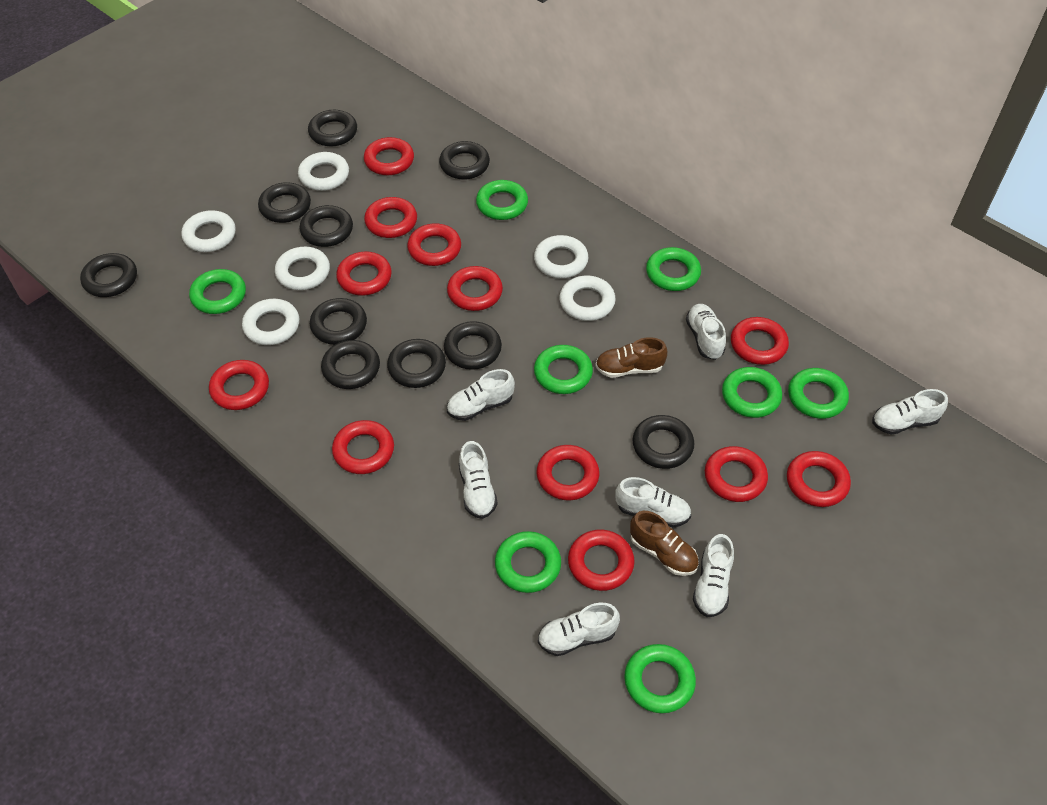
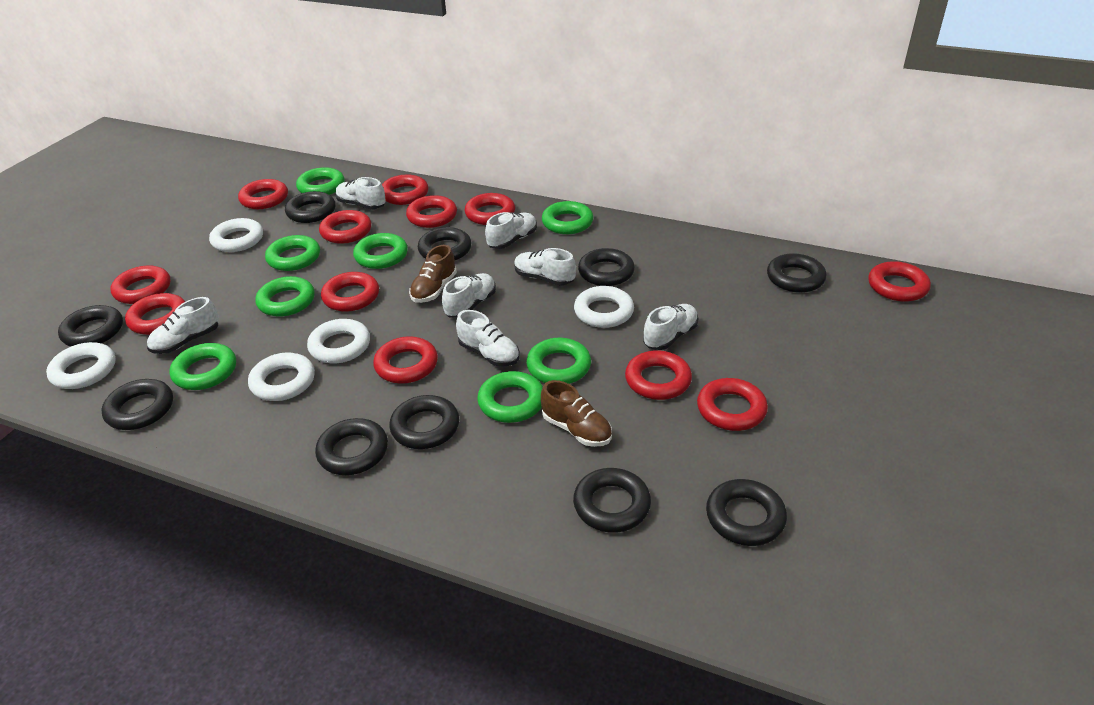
white ring: 6 -> 5

